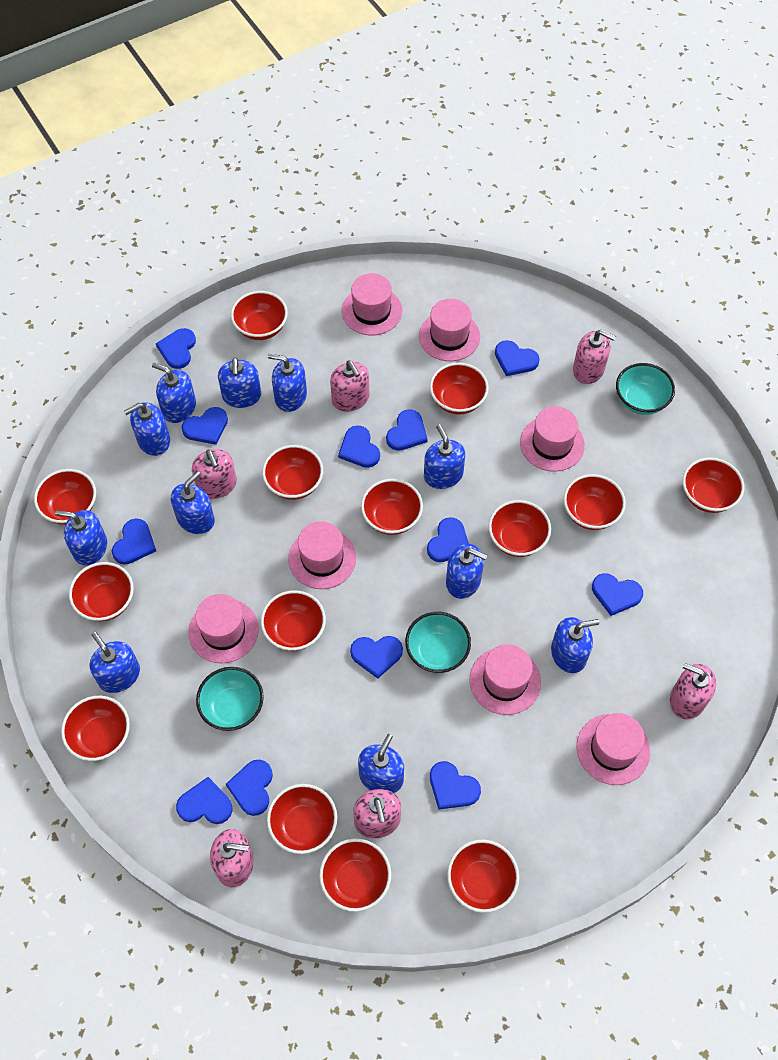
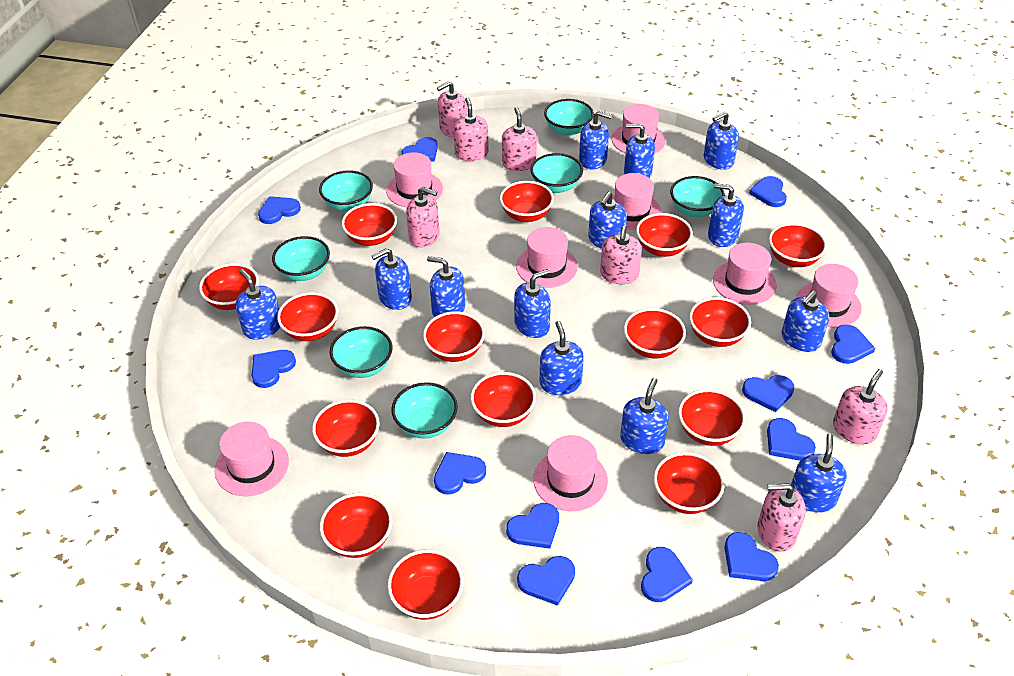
blue soap dispenser: 11 -> 13
pink hat: 7 -> 8
pink soap dispenser: 6 -> 7
red bowl: 14 -> 15
turquoise bowl: 3 -> 7

